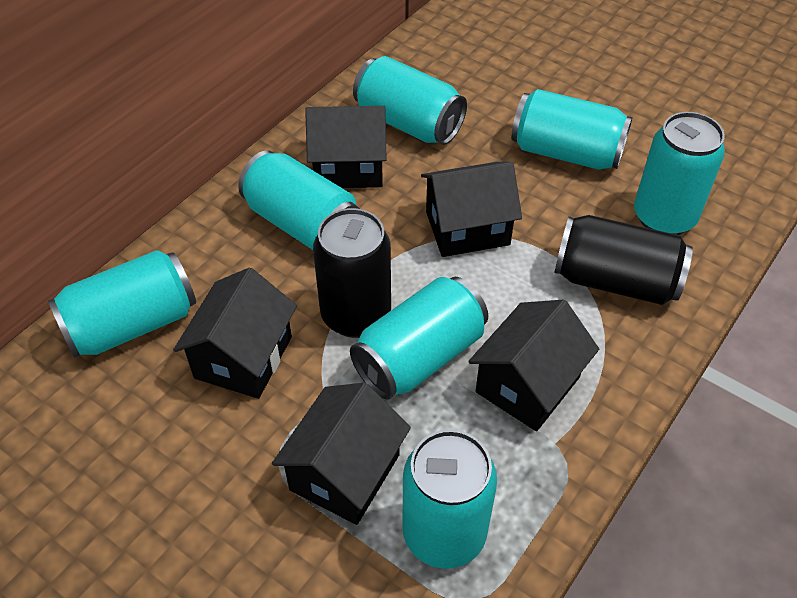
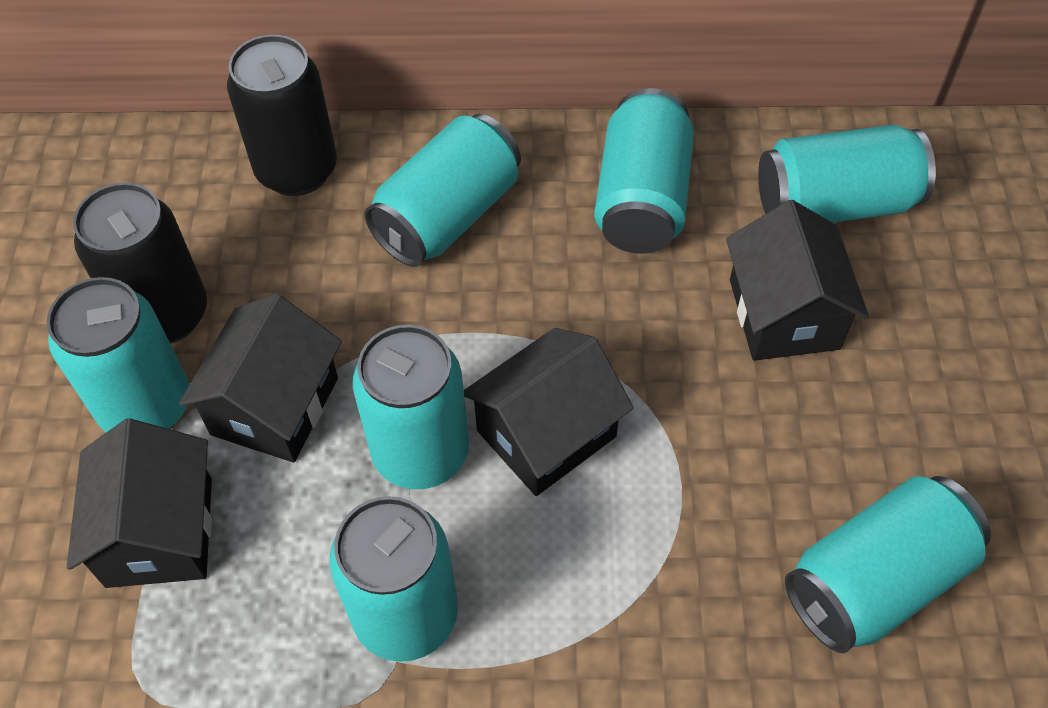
black house: 5 -> 4

